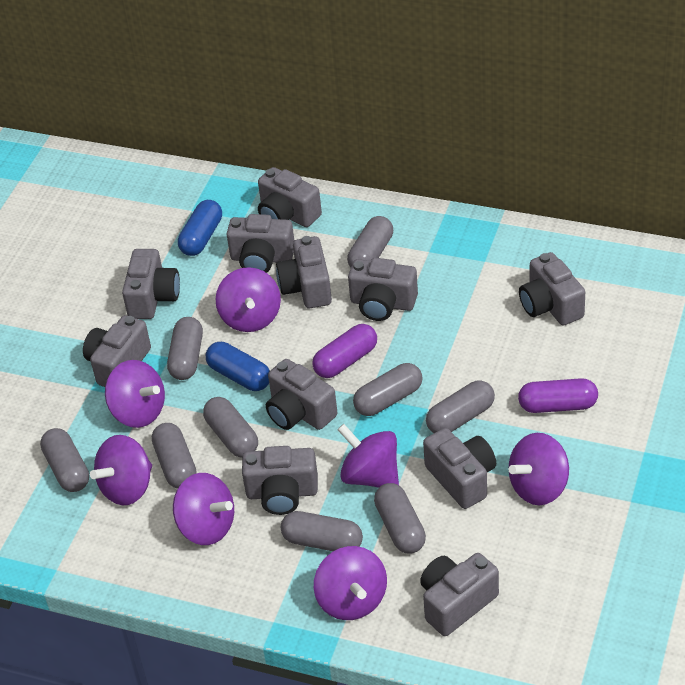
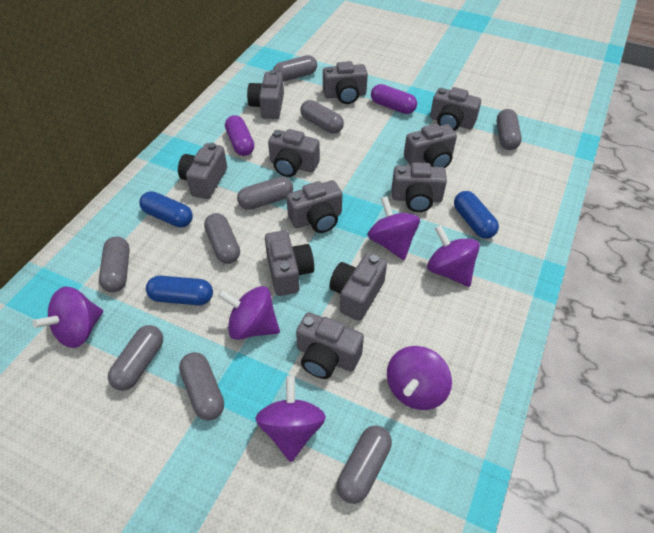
blue capsule: 2 -> 3
purple spinning top: 7 -> 6

